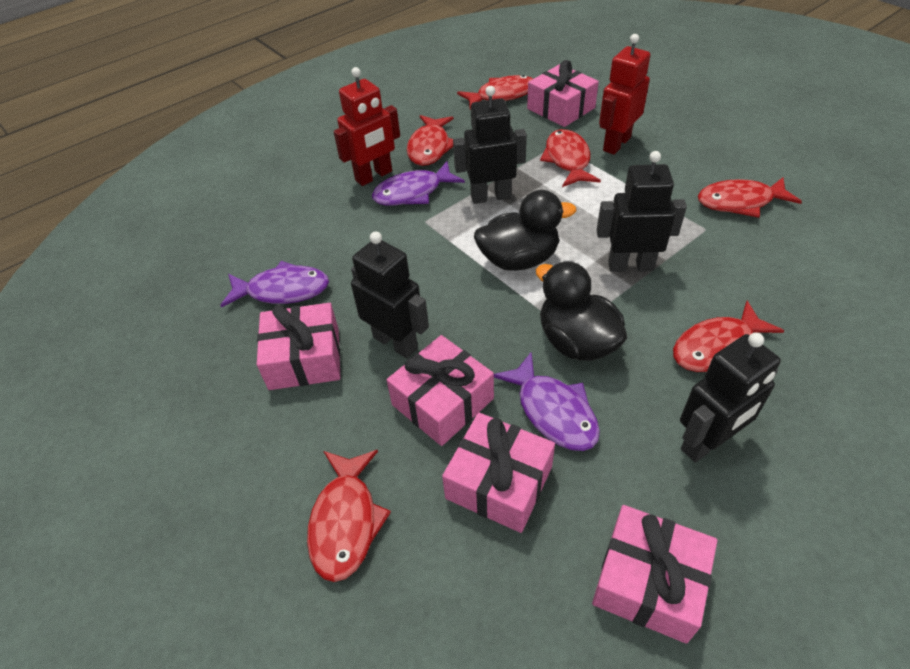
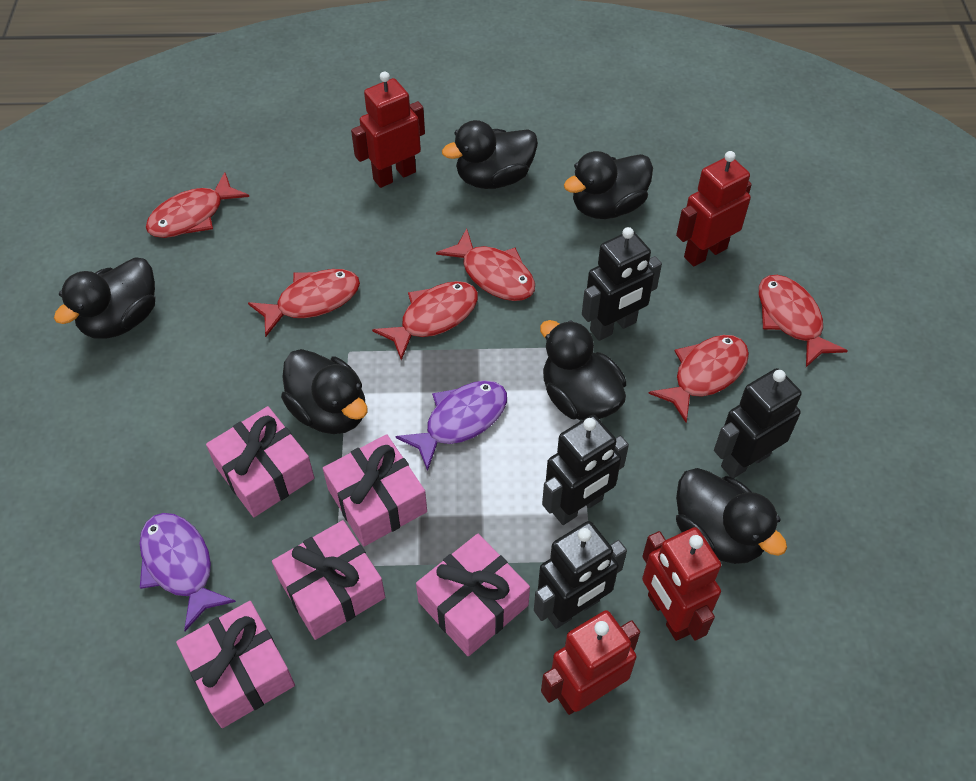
black duck: 2 -> 6
purple fish: 3 -> 2
red robot: 2 -> 4

